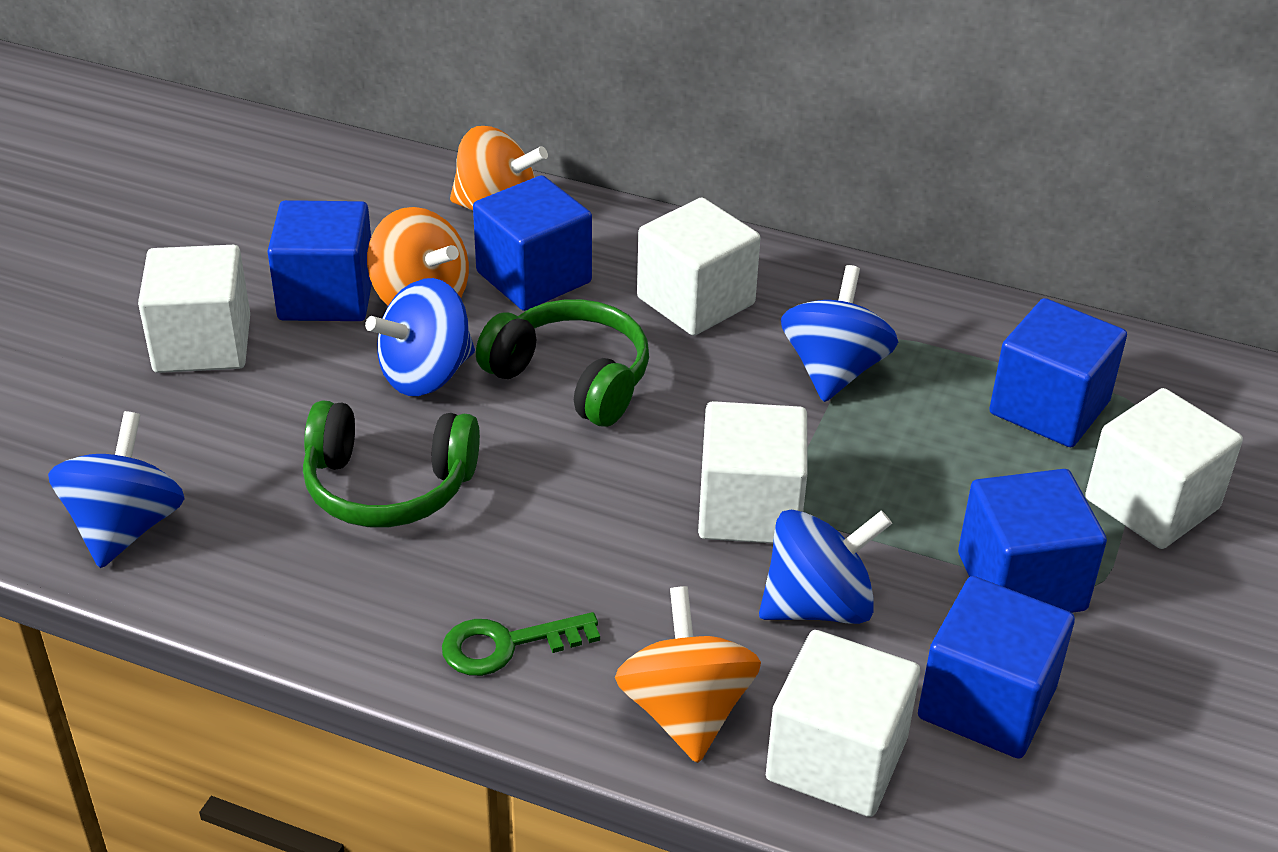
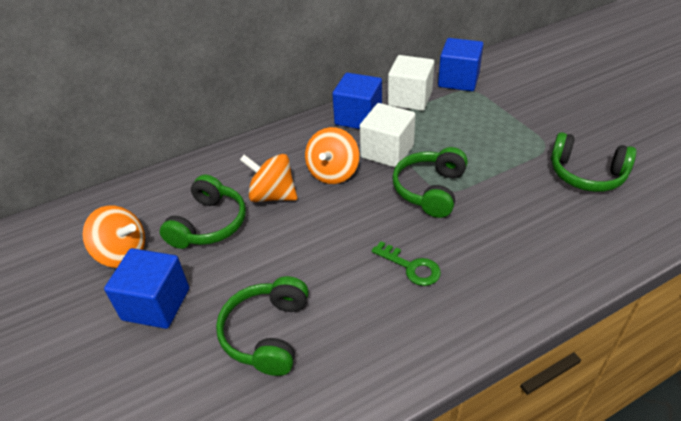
blue cube: 5 -> 3
blue spinning top: 4 -> 0
green headphones: 2 -> 4
white cube: 5 -> 2

